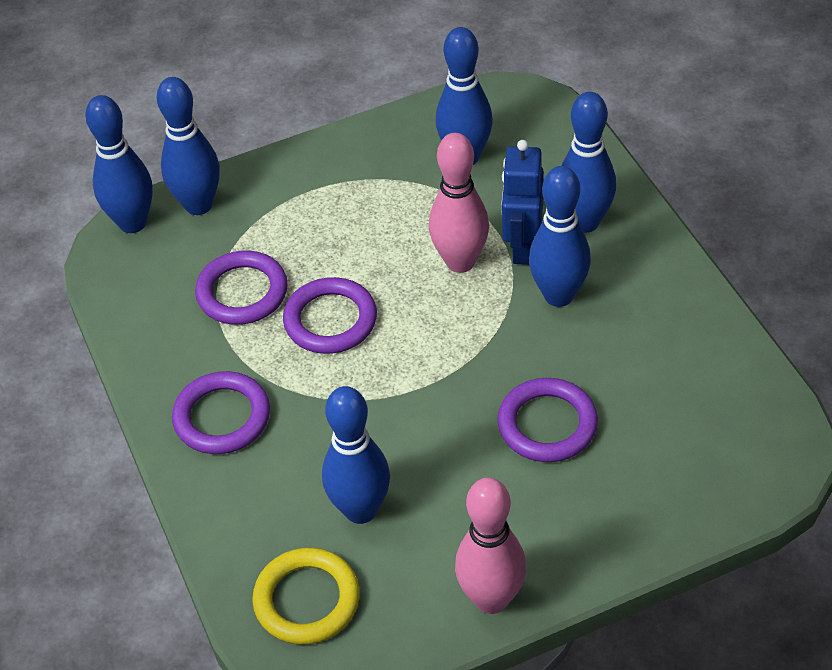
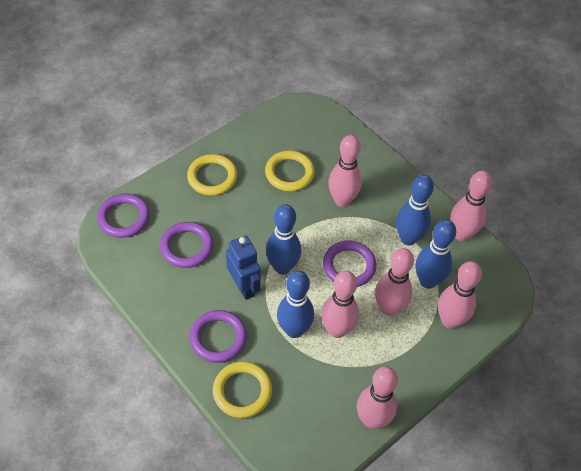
blue bowling pin: 6 -> 4
pink bowling pin: 2 -> 6
yellow ring: 1 -> 3

